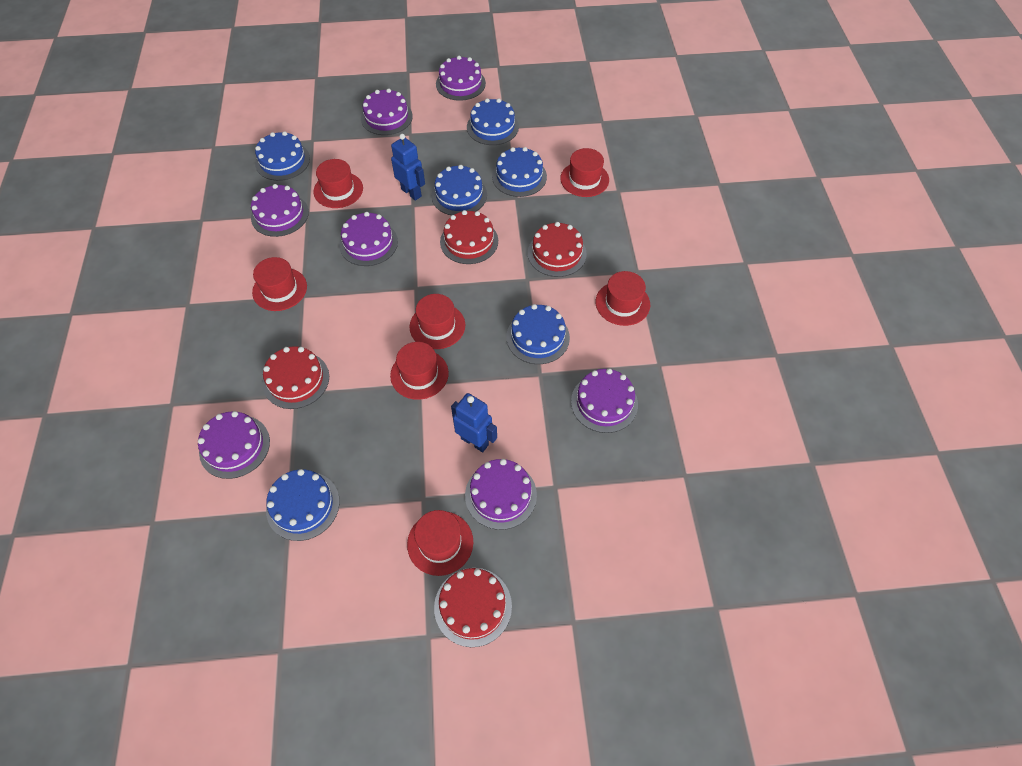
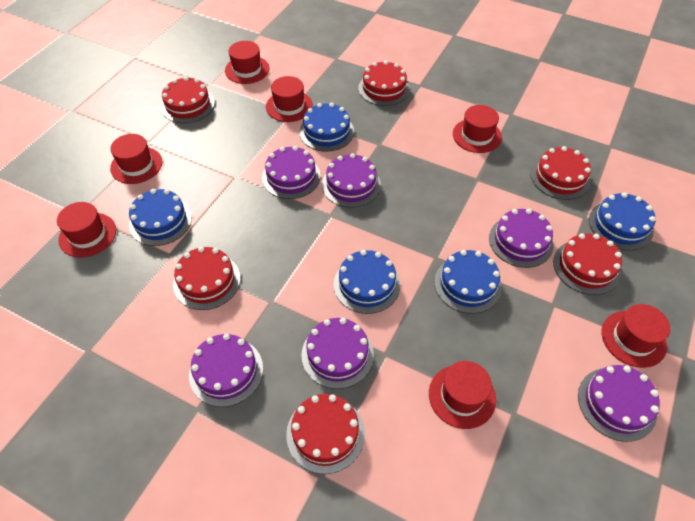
blue cake: 6 -> 5
blue robot: 2 -> 0
purple cake: 7 -> 6
red cake: 4 -> 6

